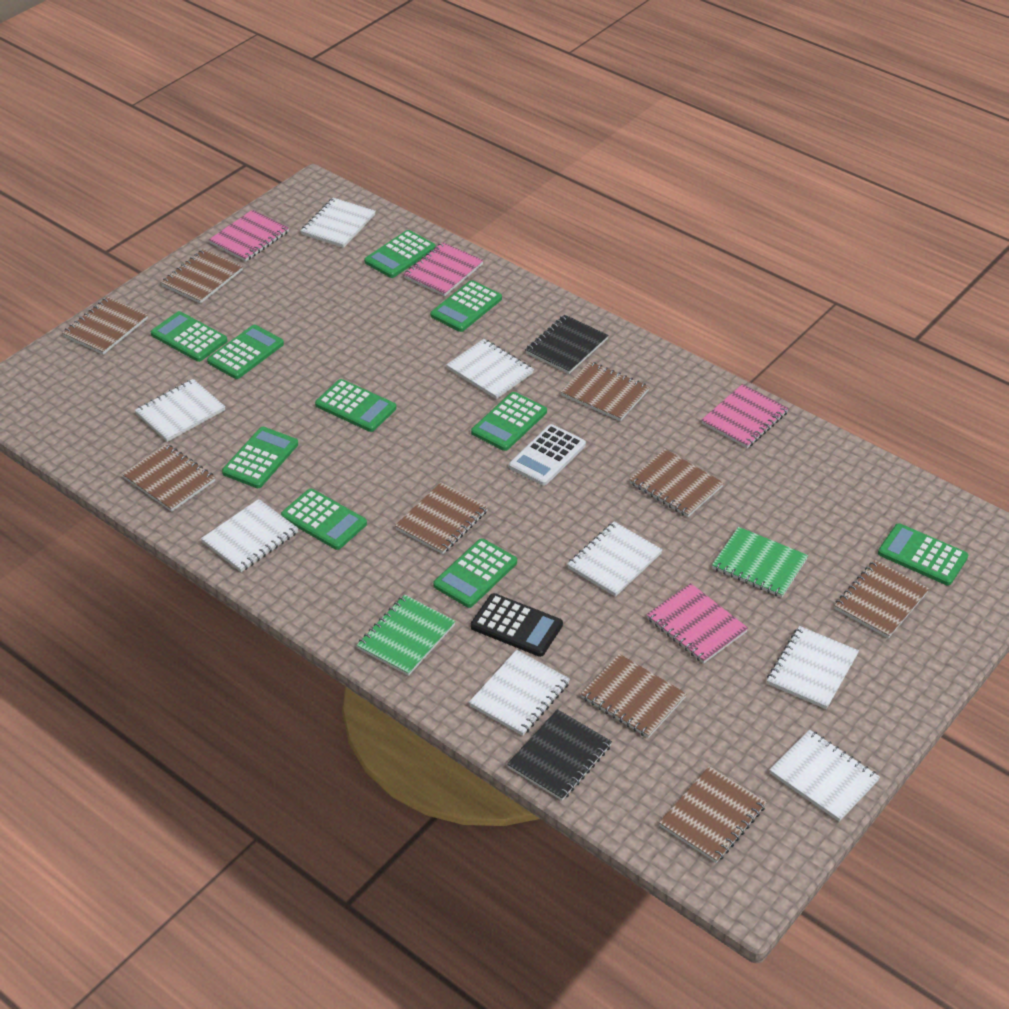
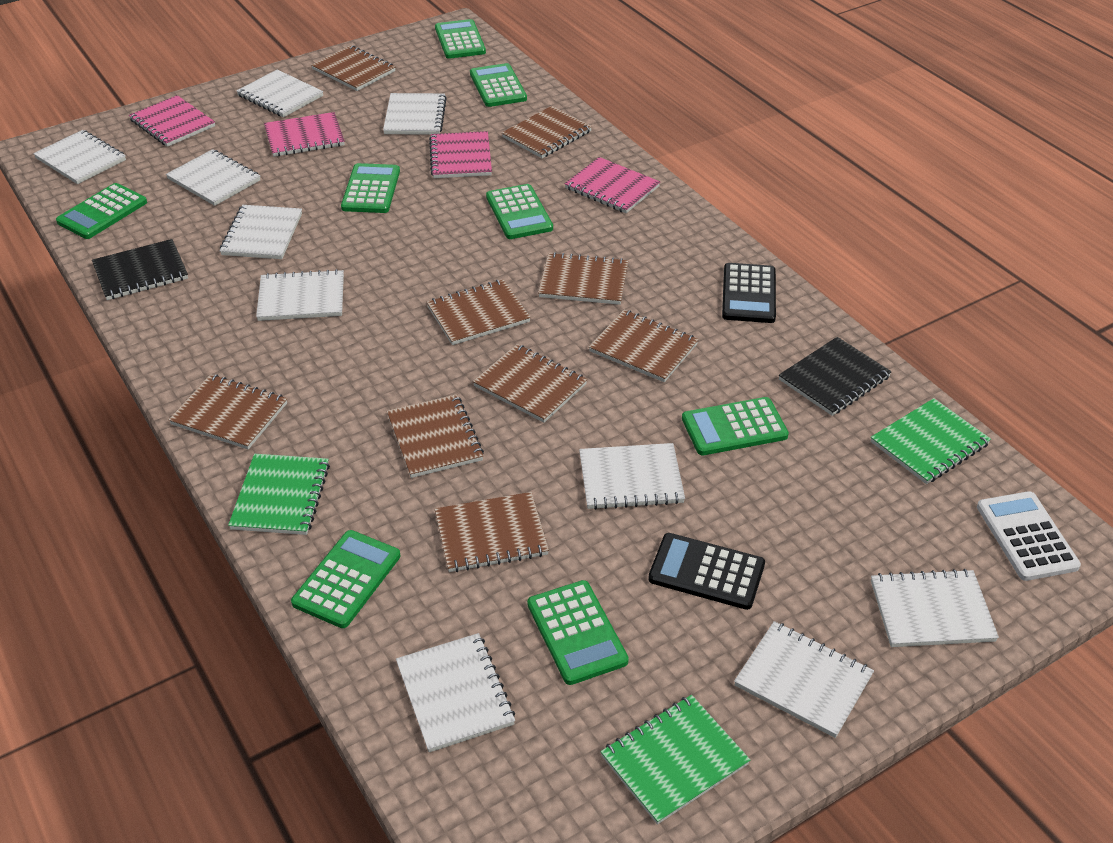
black calculator: 1 -> 2
green calculator: 10 -> 8
green notebook: 2 -> 3
white notebook: 8 -> 10

